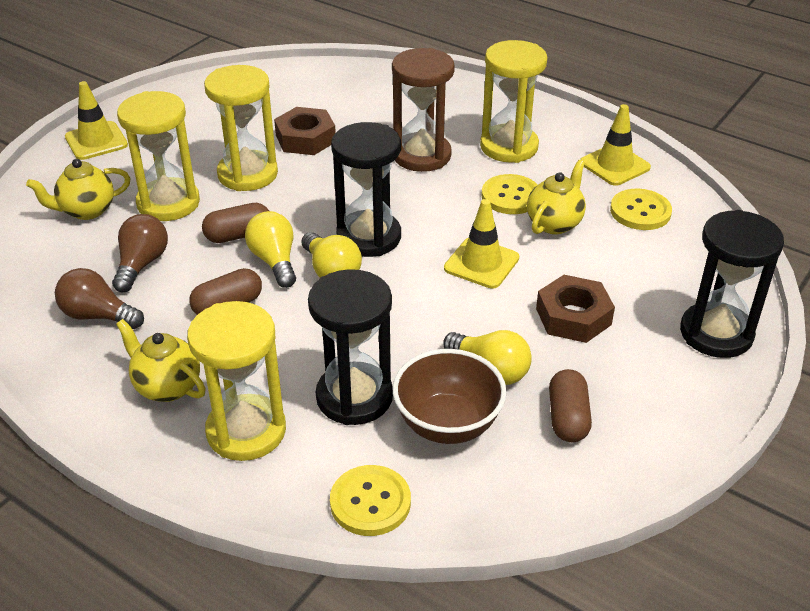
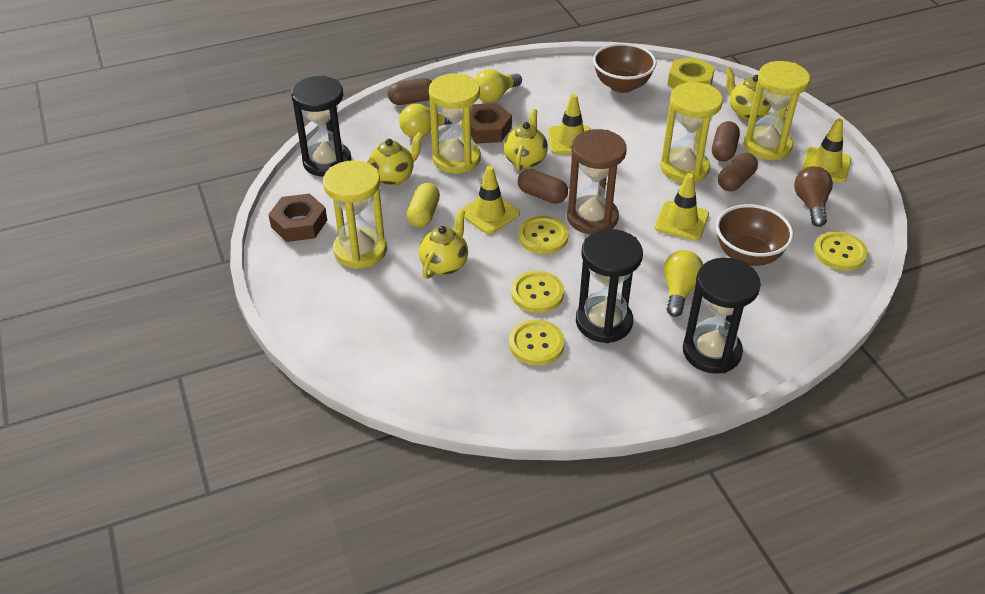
brown bowl: 1 -> 2
brown capsule: 3 -> 4
brown light bulb: 2 -> 1
yellow button: 3 -> 4
yellow capsule: 0 -> 1
yellow nut: 0 -> 1
yellow teapot: 3 -> 4
yellow traffic cone: 3 -> 4

